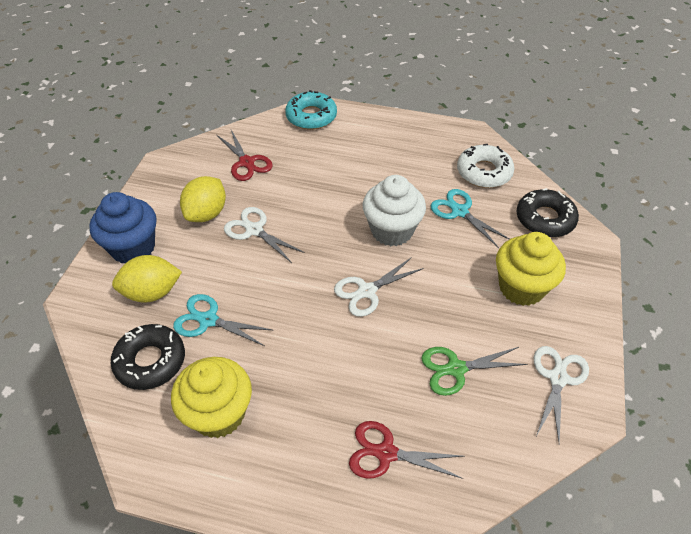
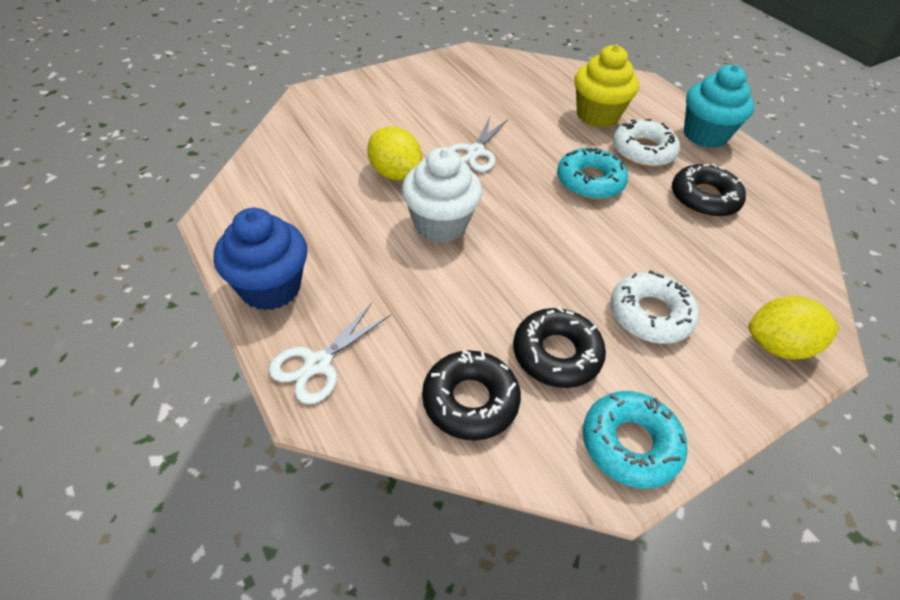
black donut: 2 -> 3
green scissors: 1 -> 0
red scissors: 2 -> 0
turquoise cupcake: 0 -> 1
turquoise donut: 1 -> 2
turquoise scissors: 2 -> 0
white donut: 1 -> 2
white scissors: 3 -> 2
yellow cupcake: 2 -> 1

